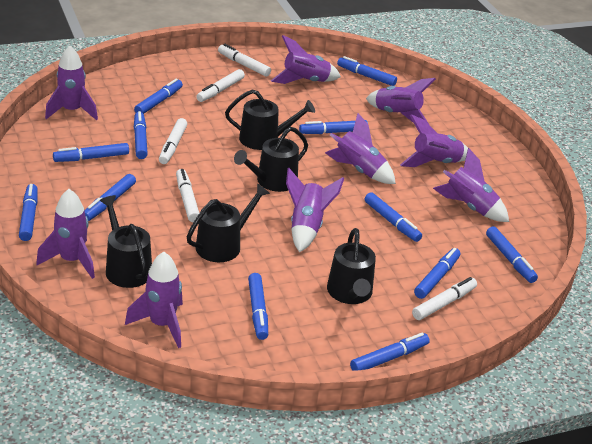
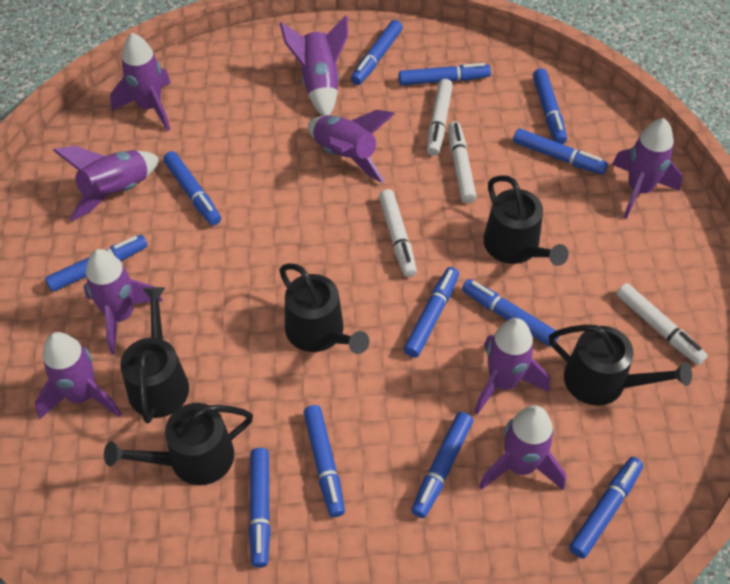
white marker: 5 -> 4

